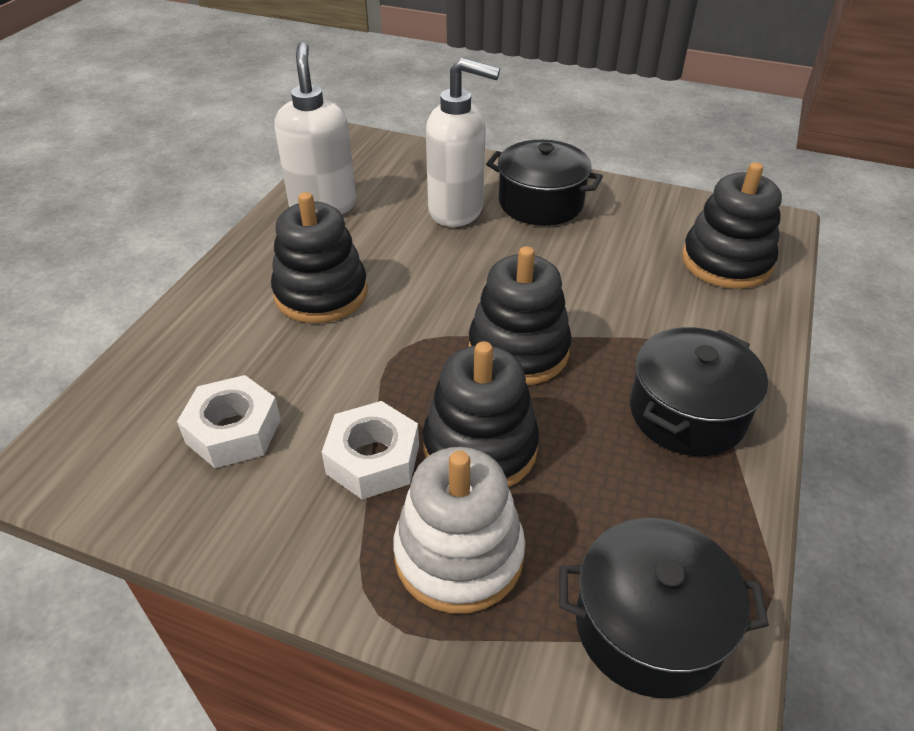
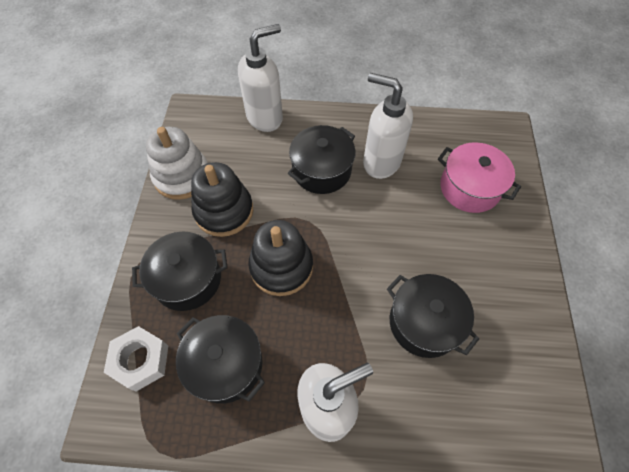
black pot: 3 -> 4
black stacking toy: 4 -> 2
pink pot: 0 -> 1
white nut: 2 -> 1
white soap dispenser: 2 -> 3

